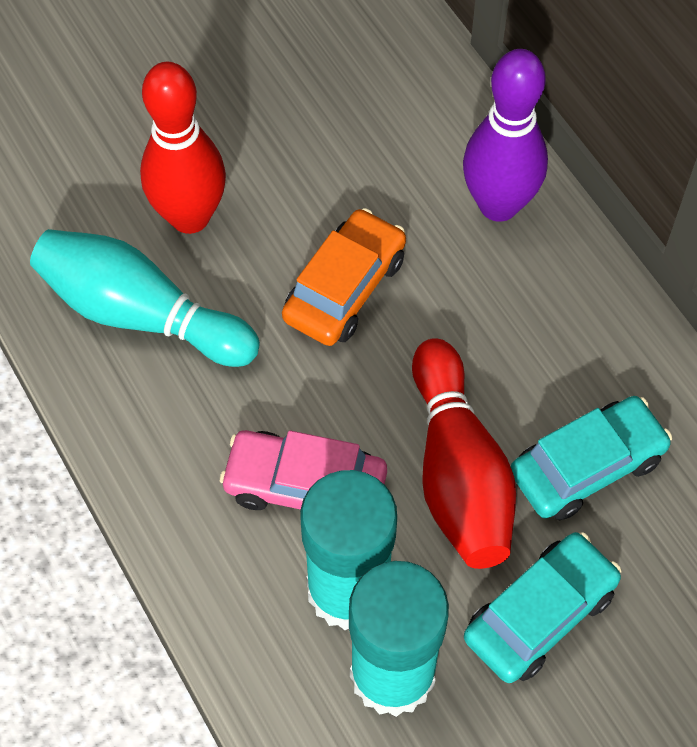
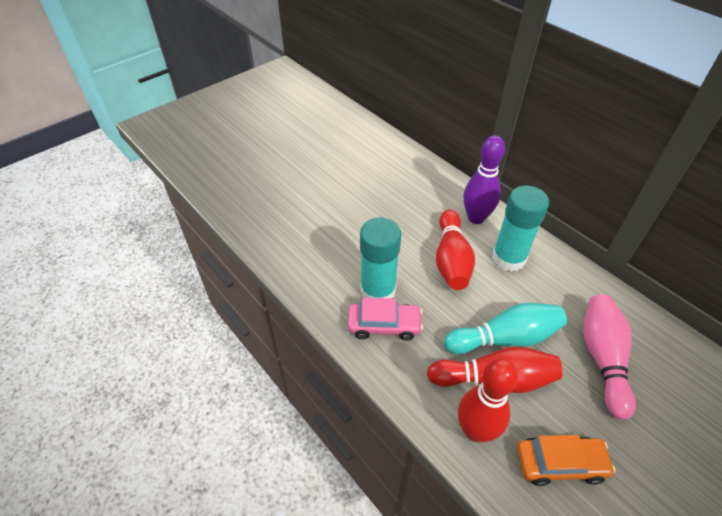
pink bowling pin: 0 -> 1
red bowling pin: 2 -> 3
turquoise car: 2 -> 0

